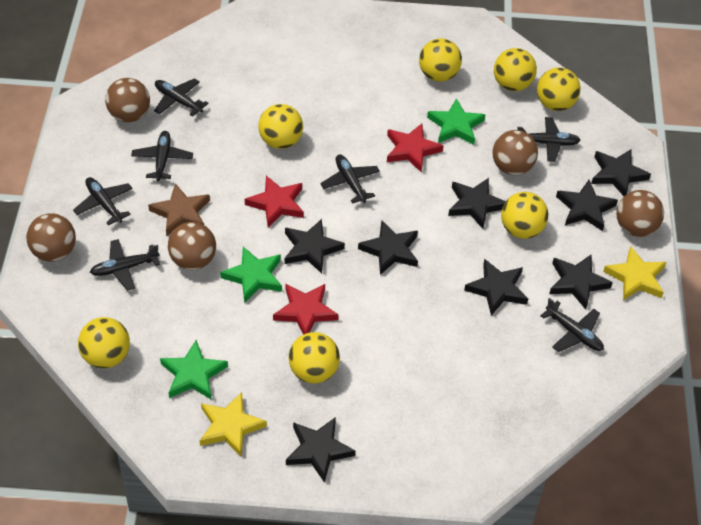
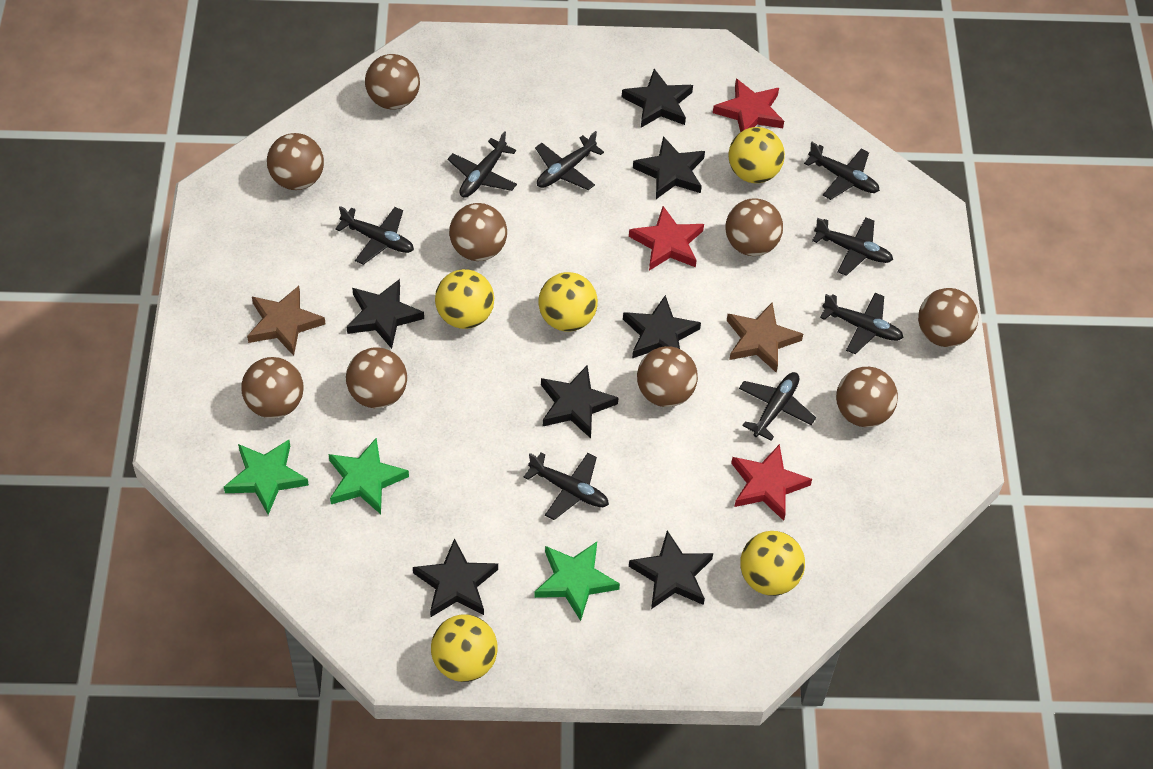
black plane: 7 -> 8
black star: 8 -> 7
brown ball: 5 -> 9
brown star: 1 -> 2
yellow ball: 7 -> 5
yellow star: 2 -> 0

